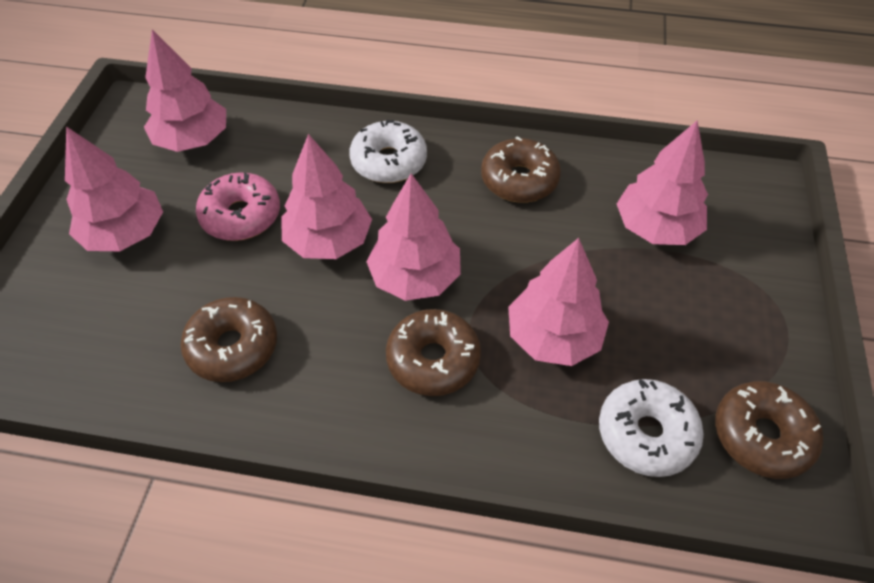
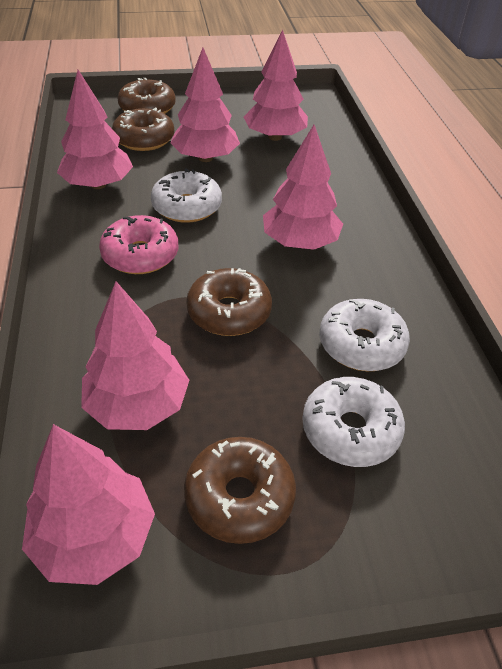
white donut: 2 -> 3

